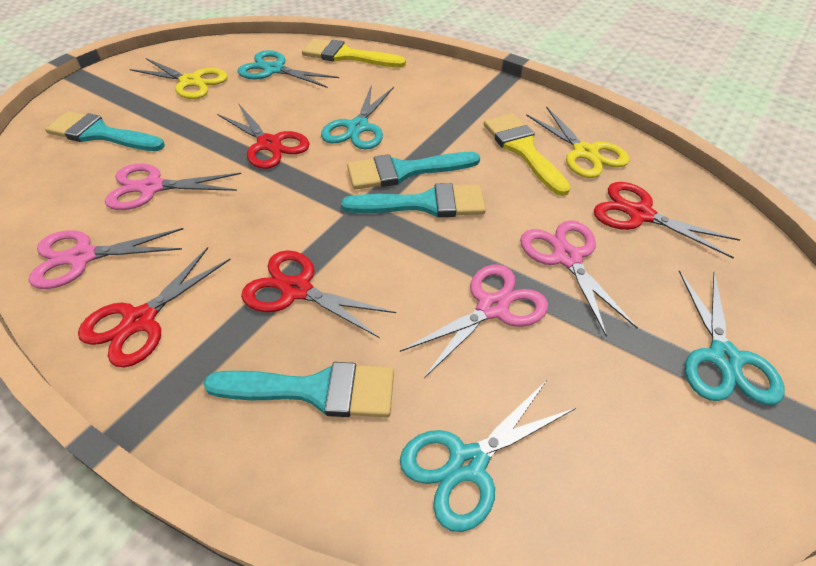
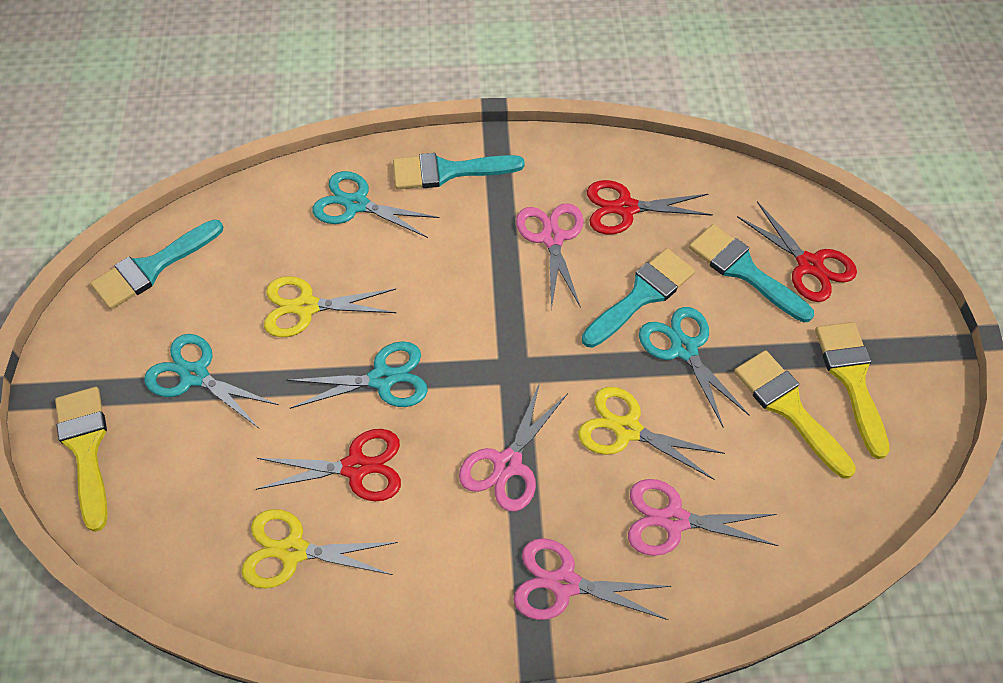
red scissors: 4 -> 3
yellow brush: 2 -> 3
yellow scissors: 2 -> 3

